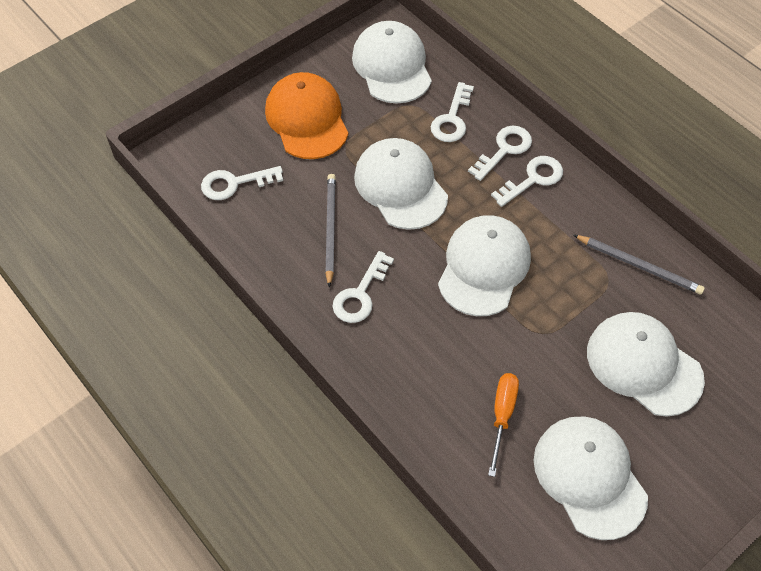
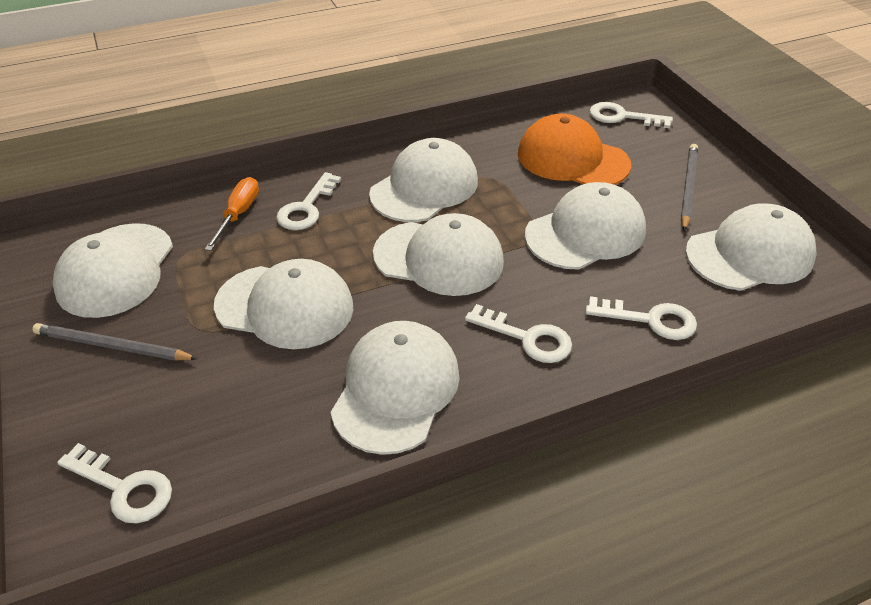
white cap: 5 -> 7

